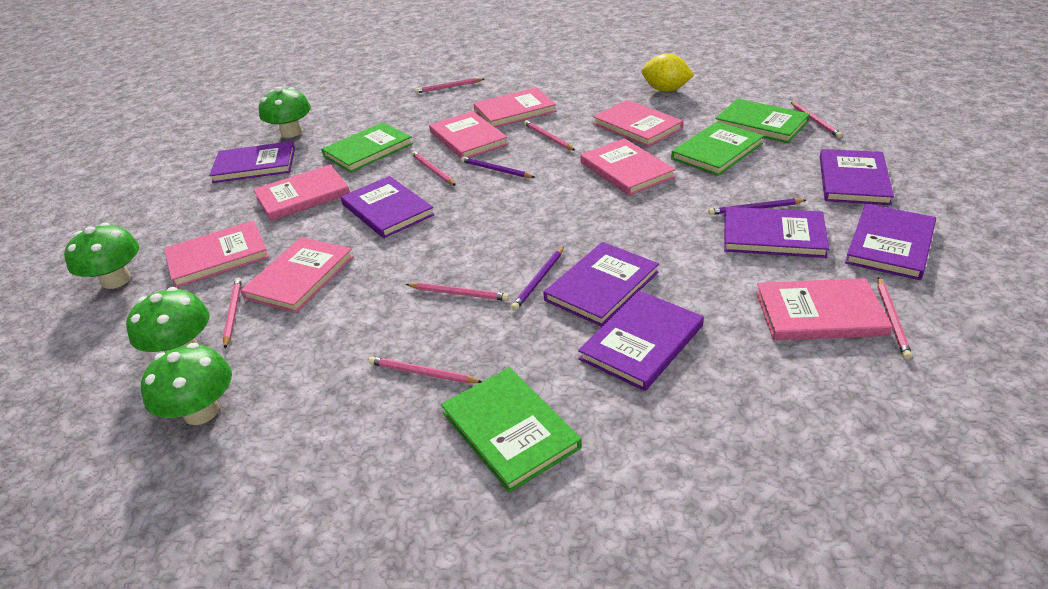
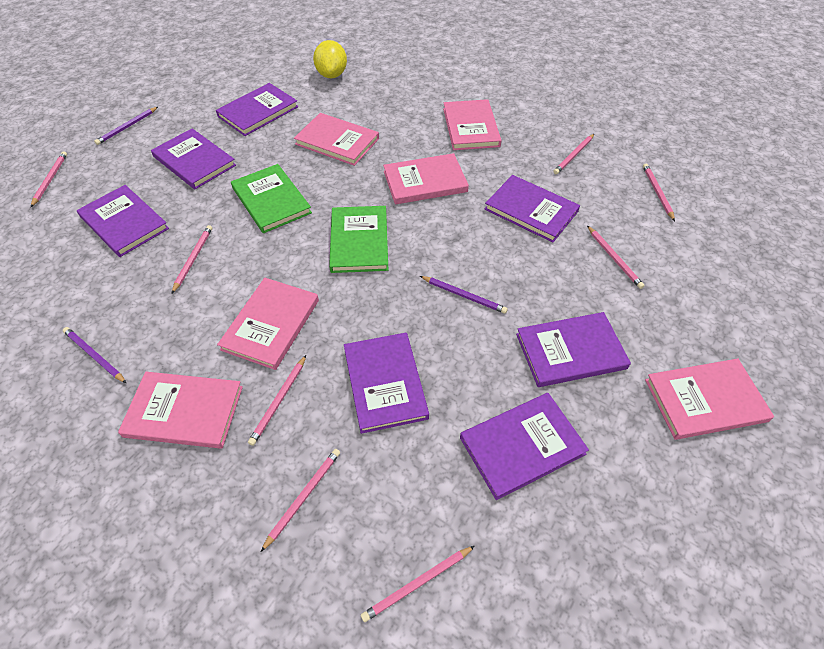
green book: 4 -> 2
green mushroom: 4 -> 0
pink book: 8 -> 6

